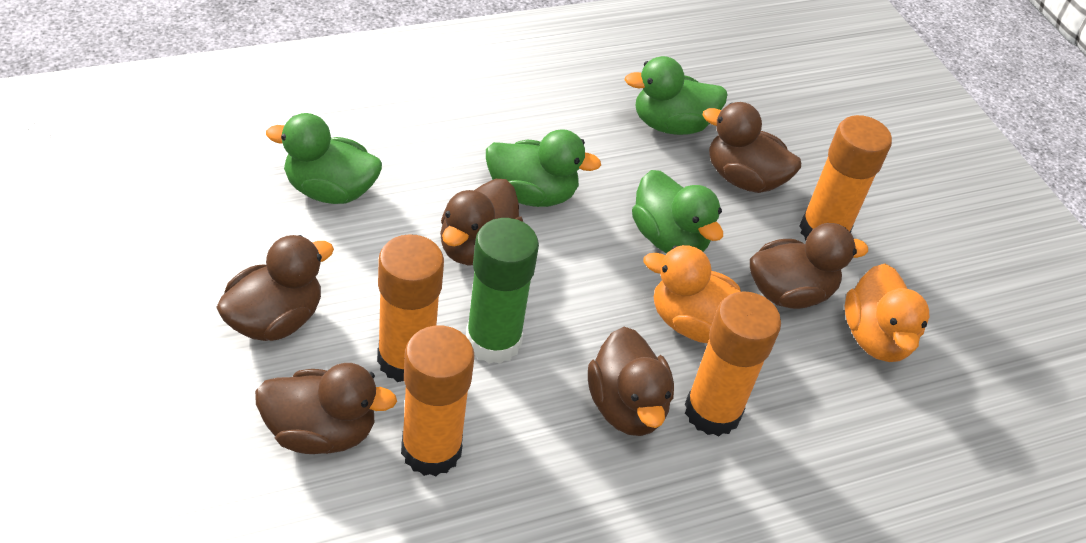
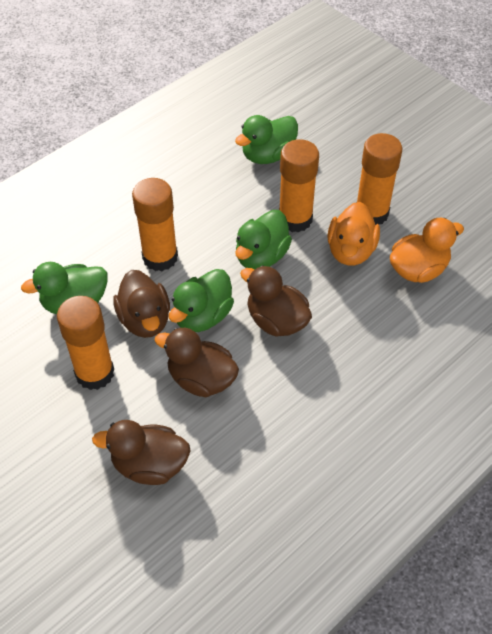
brown duck: 6 -> 4
green glue stick: 1 -> 0

